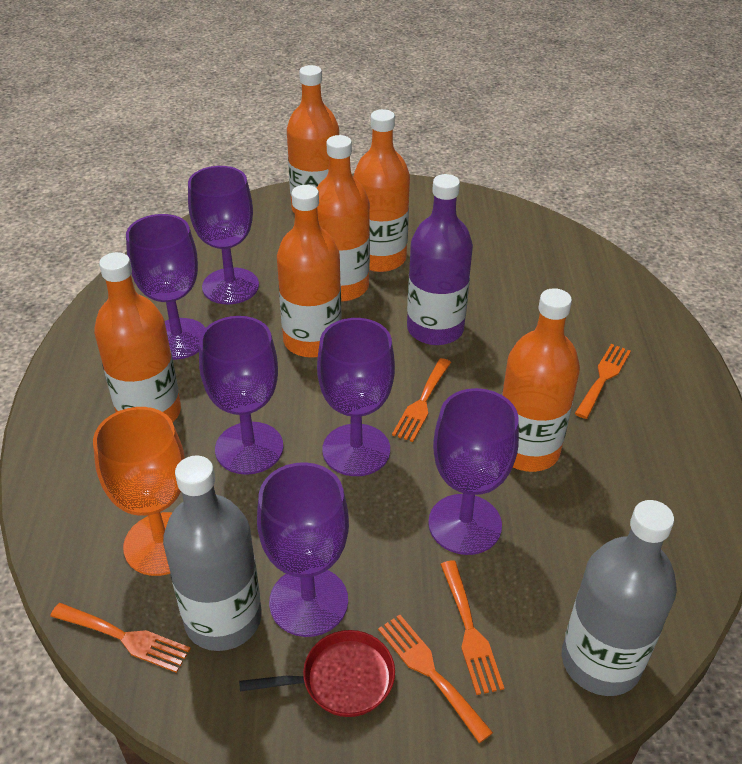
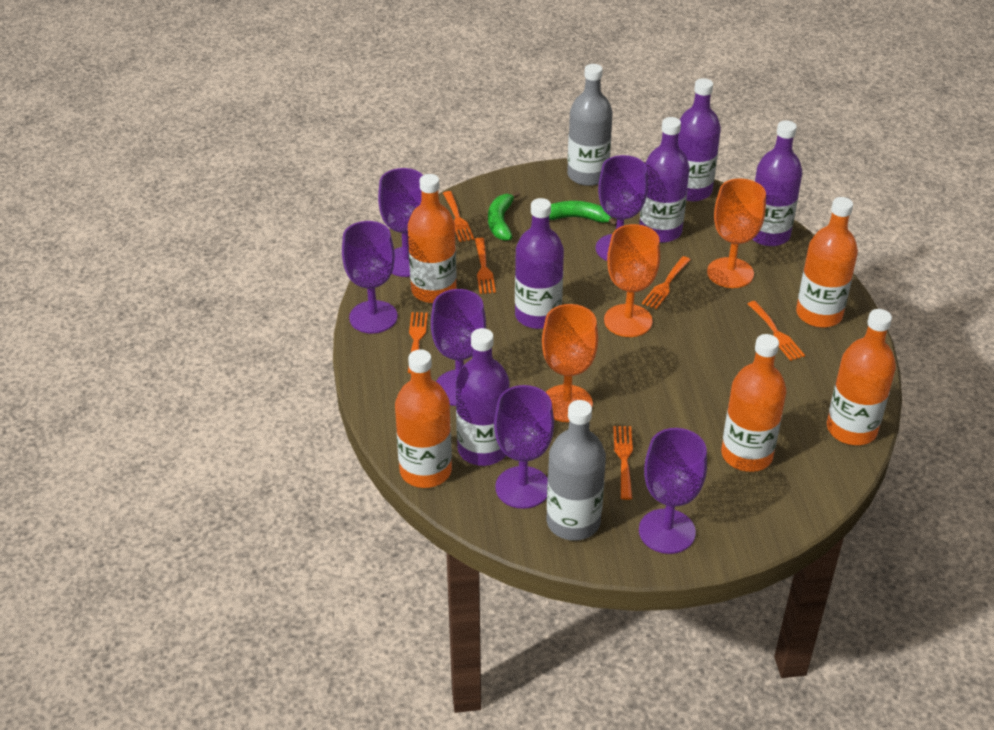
green banana: 0 -> 2
orange bottle: 6 -> 5
orange fork: 5 -> 6
orange goblet: 1 -> 3
purple bottle: 1 -> 5
red pan: 1 -> 0

